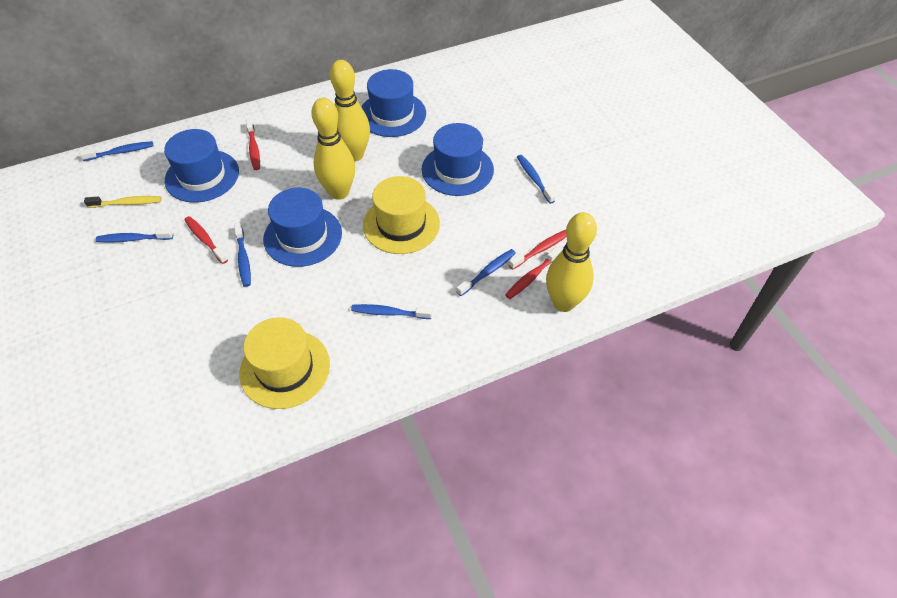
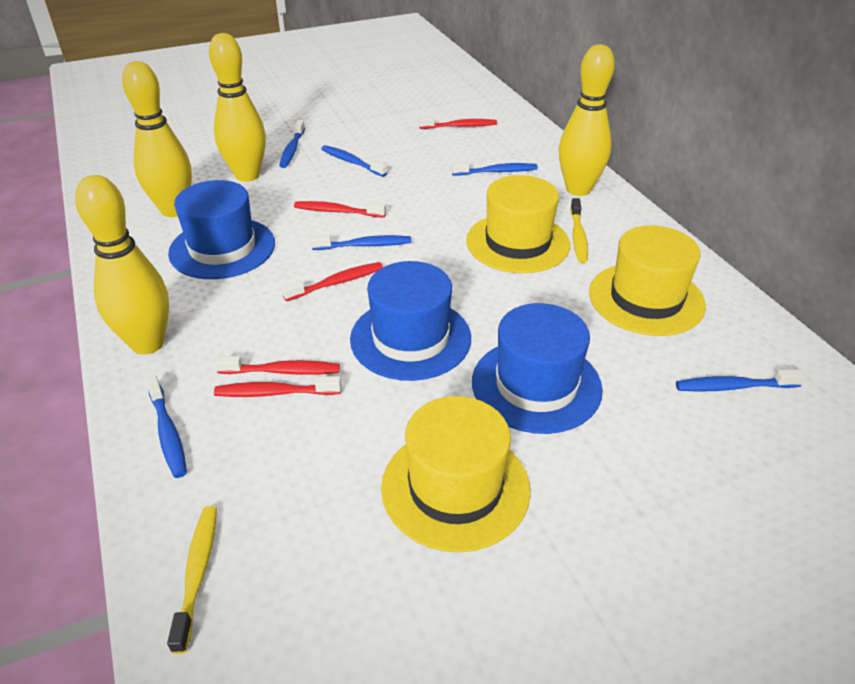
blue hat: 4 -> 3
red toothbrush: 4 -> 5
yellow bowling pin: 3 -> 4
yellow hat: 2 -> 3
yellow toothbrush: 1 -> 2

